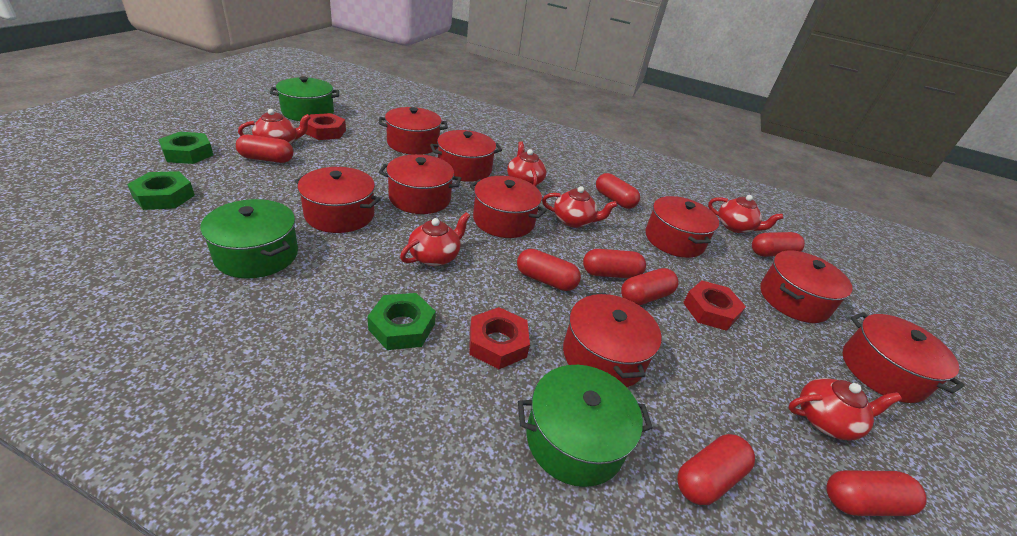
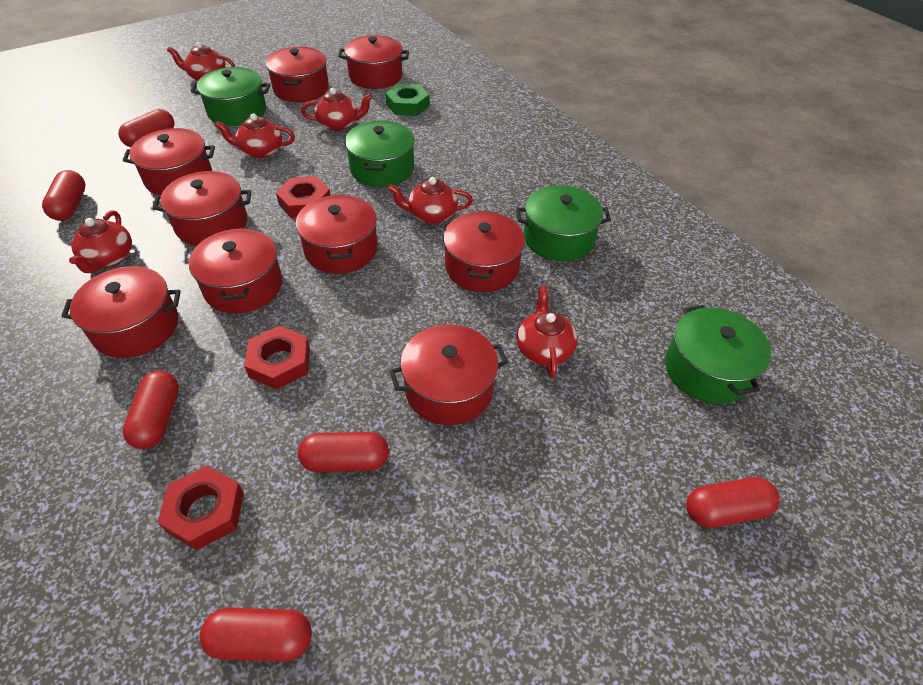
green nut: 3 -> 1
green pot: 3 -> 4
red capsule: 8 -> 6

